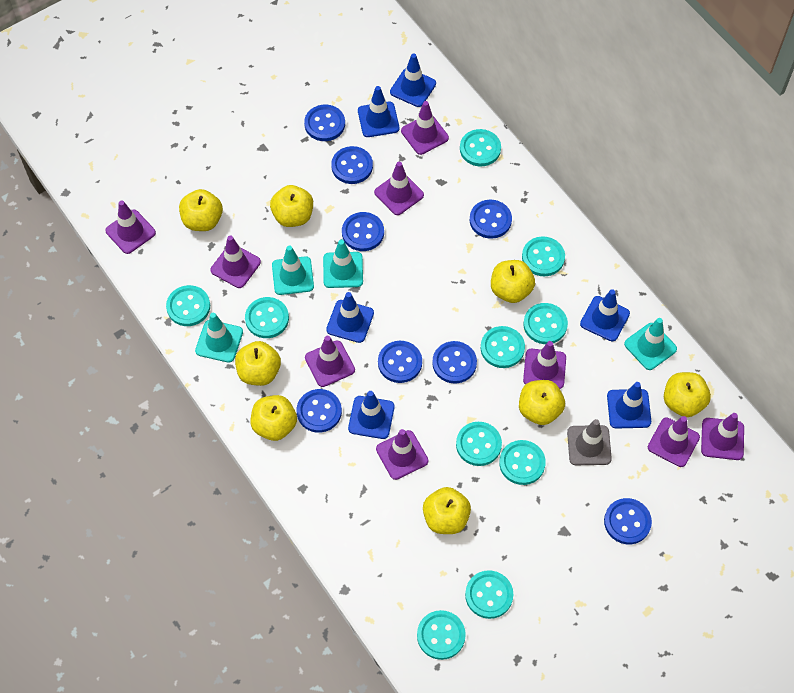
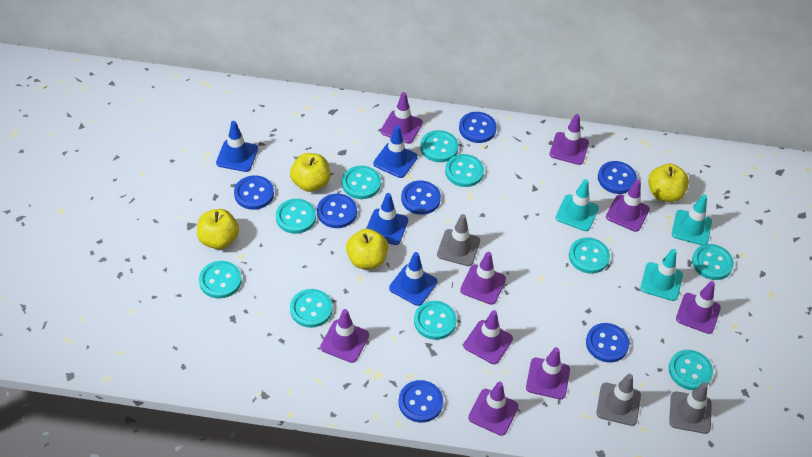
blue button: 8 -> 7
blue traffic cone: 6 -> 4
grey traffic cone: 1 -> 3
turquoise traffic cone: 4 -> 3
yellow apple: 8 -> 4

